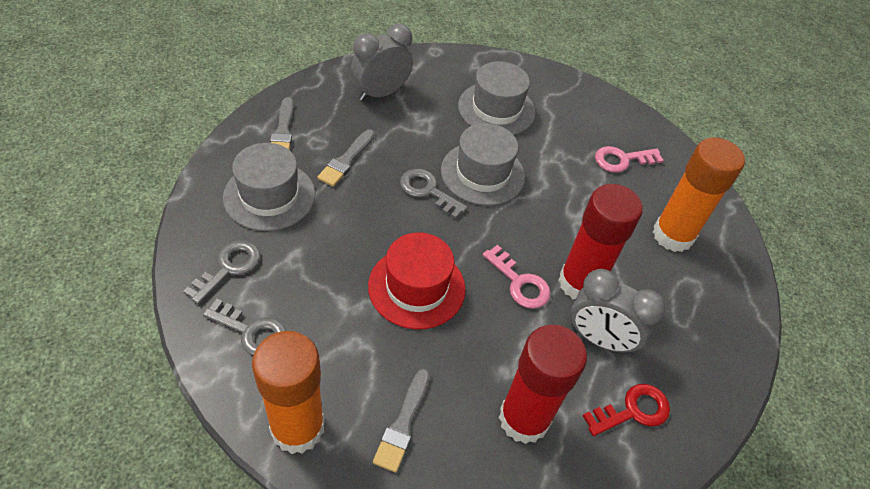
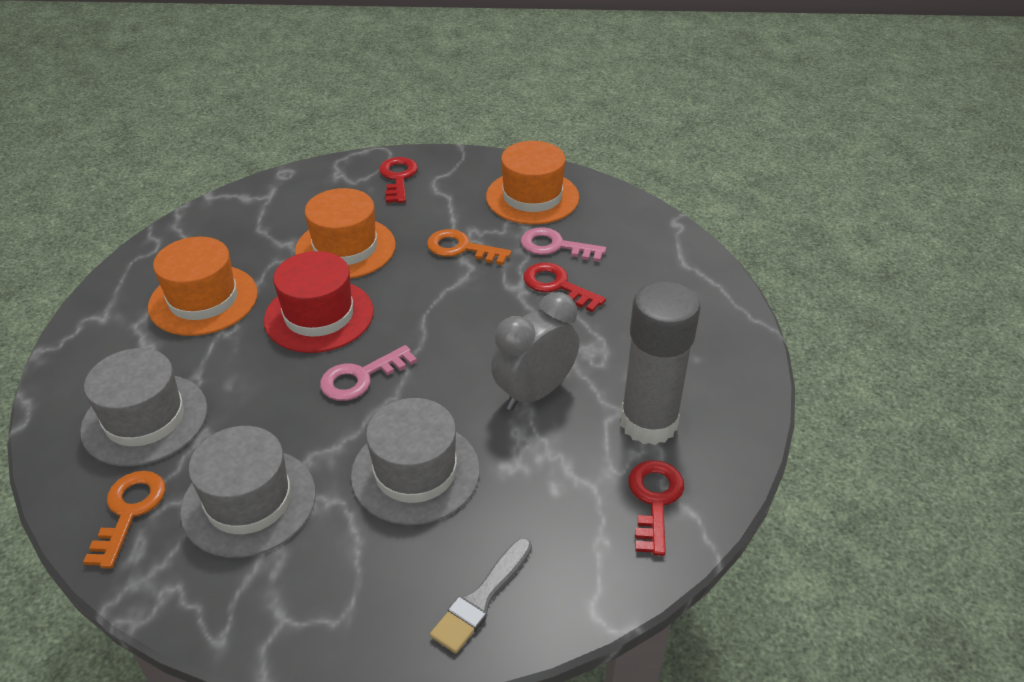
grey brush: 3 -> 1
grey clock: 2 -> 1
grey glue stick: 0 -> 1
grey key: 3 -> 0
orange glue stick: 2 -> 0
orange hat: 0 -> 3
orange key: 0 -> 2
red glue stick: 2 -> 0
red key: 1 -> 3

